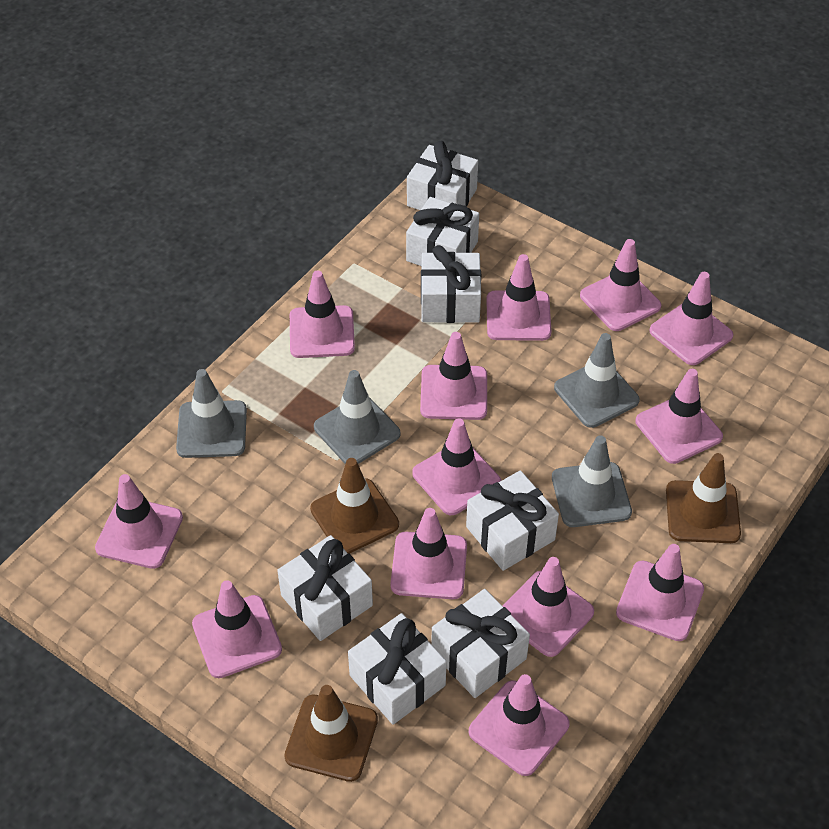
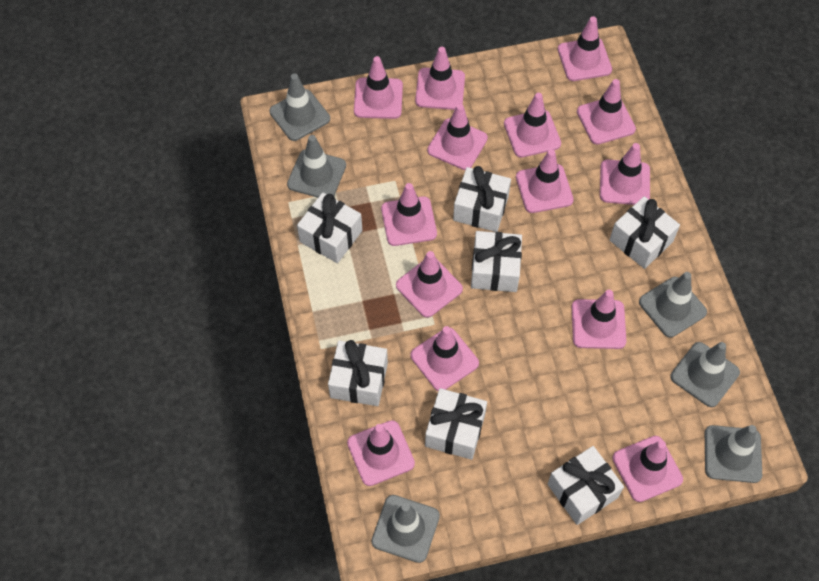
brown traffic cone: 3 -> 0
grey traffic cone: 4 -> 6
pink traffic cone: 13 -> 14

